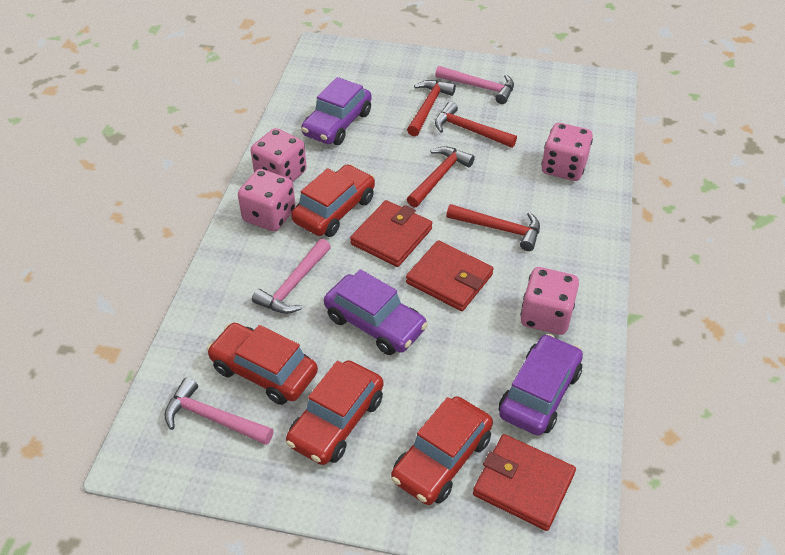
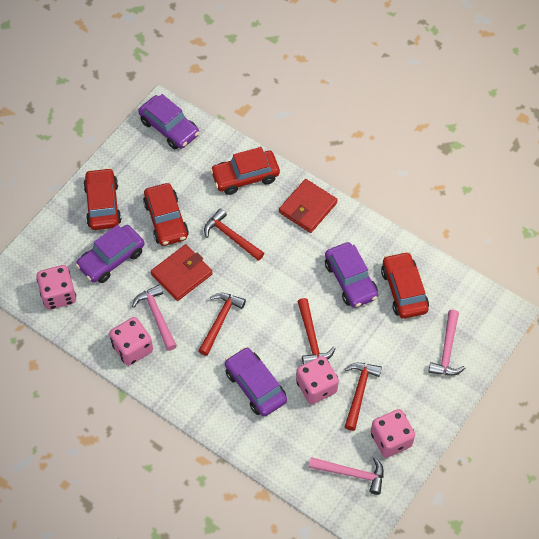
purple car: 3 -> 4
red wallet: 3 -> 2

